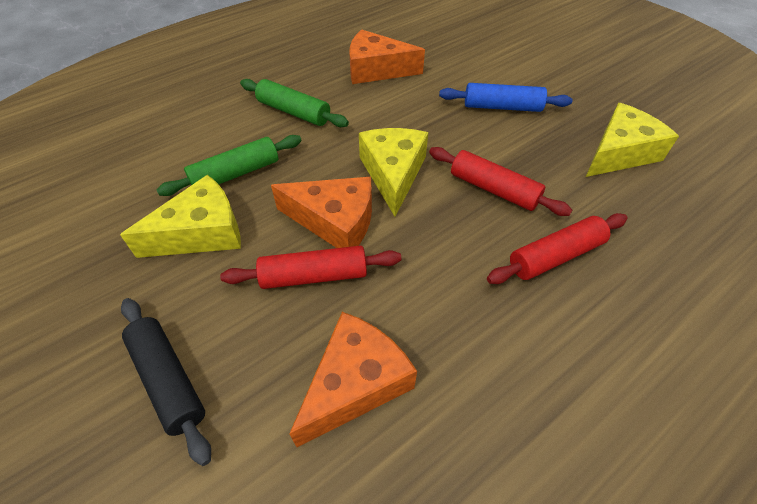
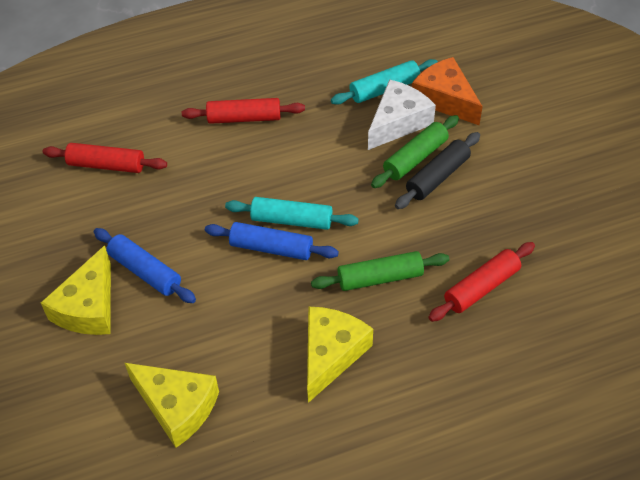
blue rolling pin: 1 -> 2
orange cheese: 3 -> 1
turquoise rolling pin: 0 -> 2
white cheese: 0 -> 1

